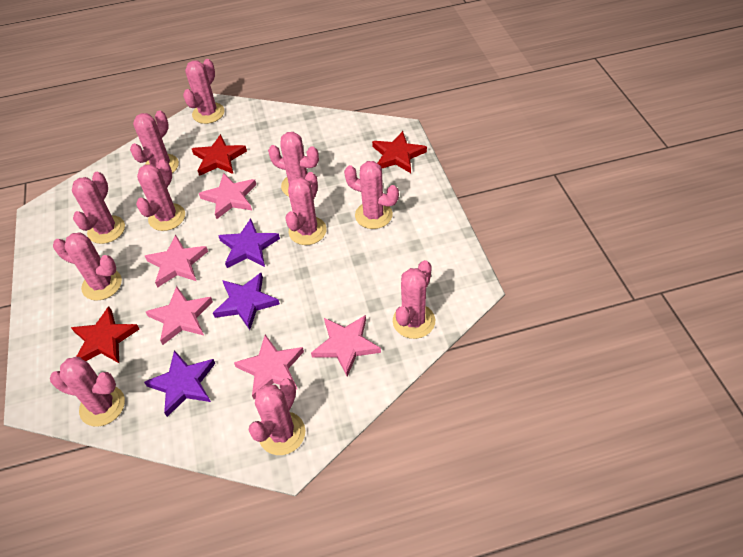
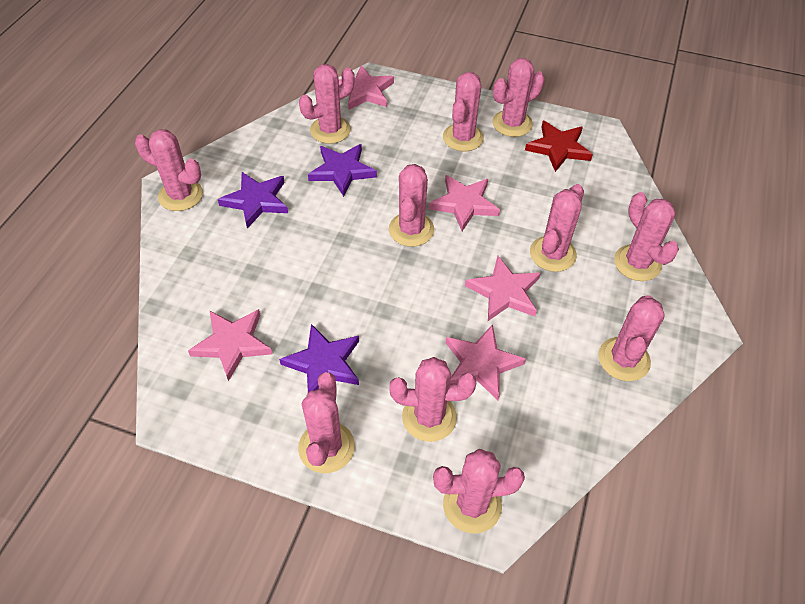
red star: 3 -> 1

